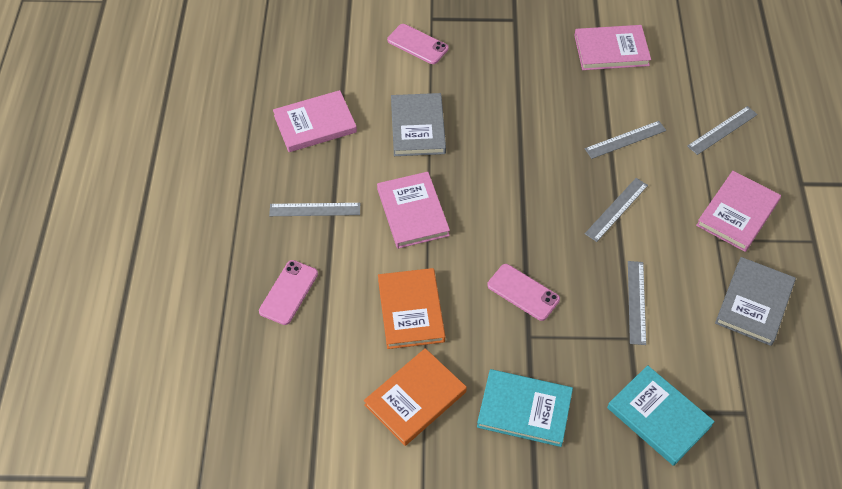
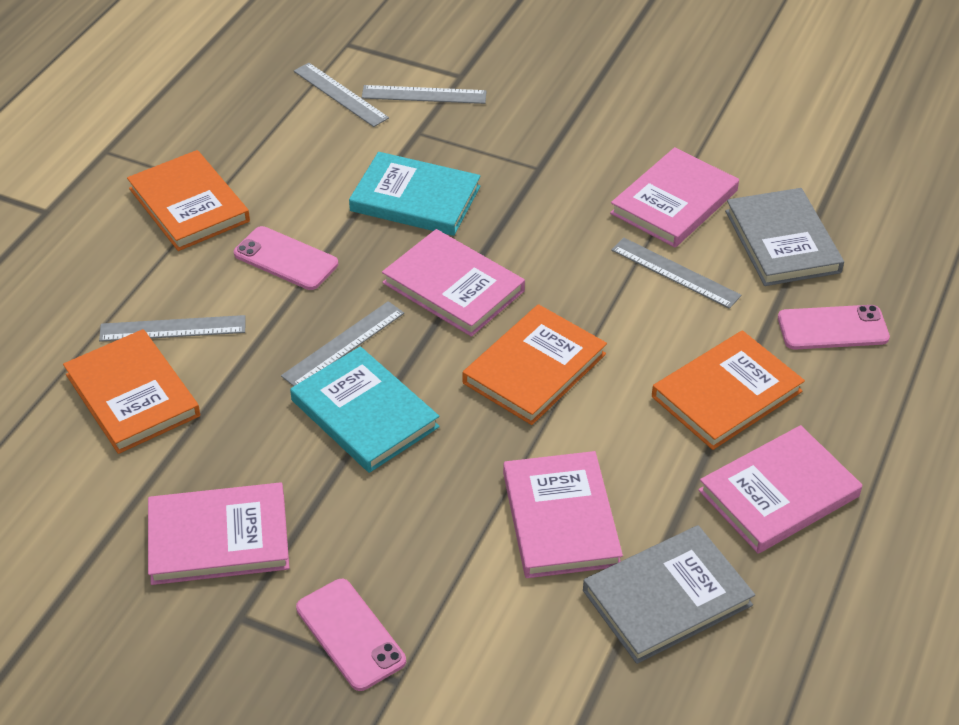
orange book: 2 -> 4
pink book: 4 -> 5

